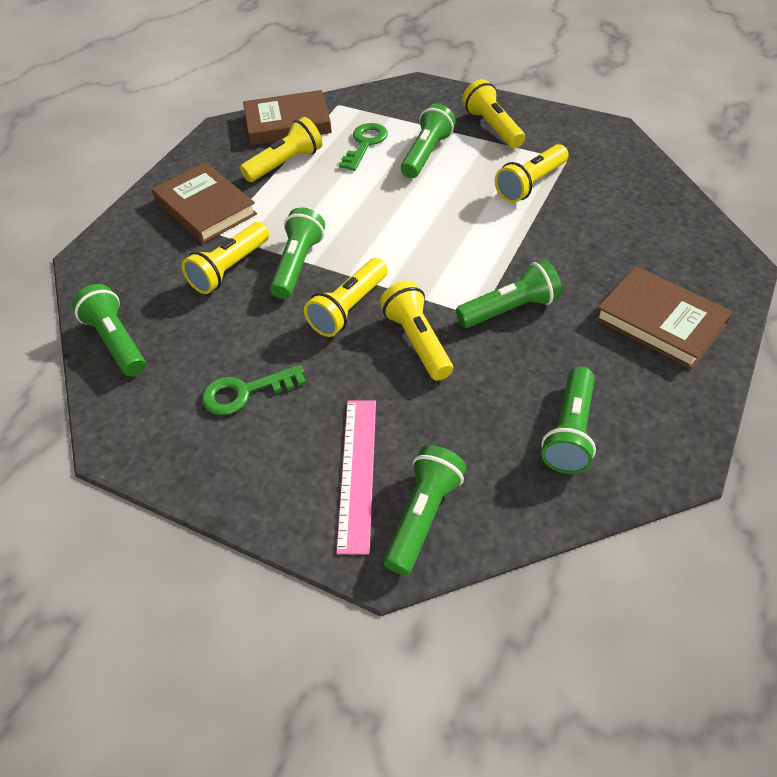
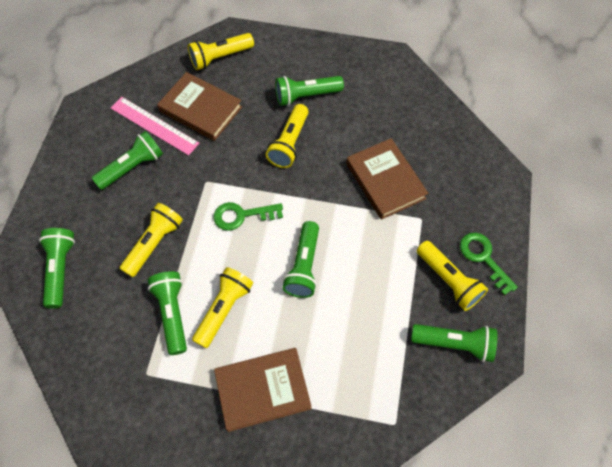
yellow flashlight: 6 -> 5

